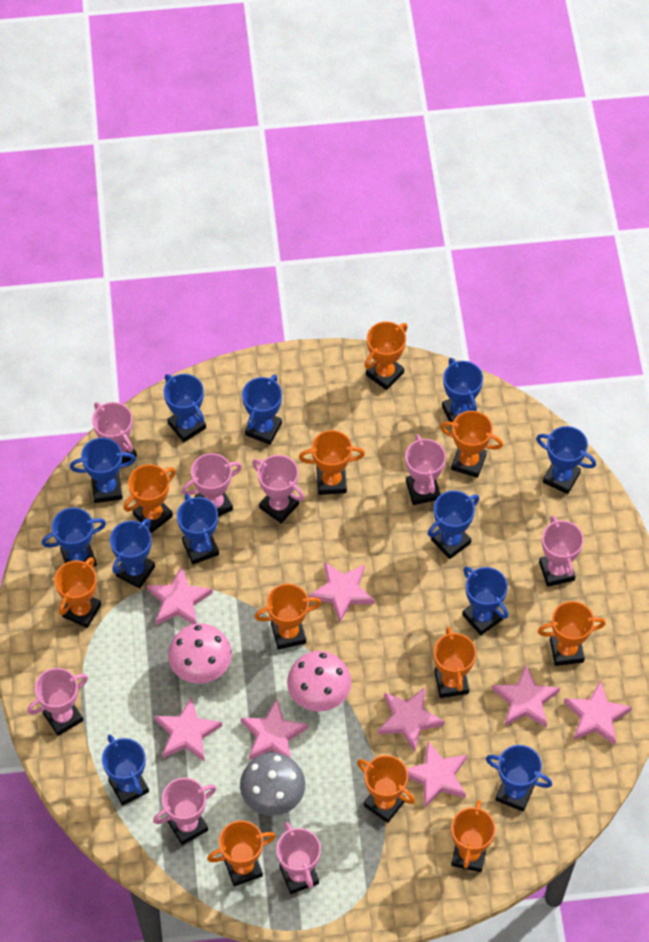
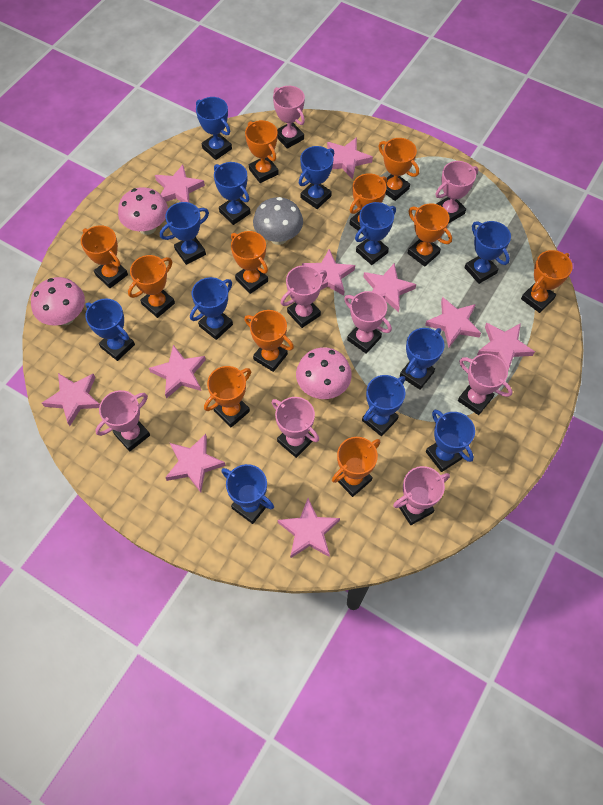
pink mushroom: 2 -> 3
pink star: 8 -> 10

